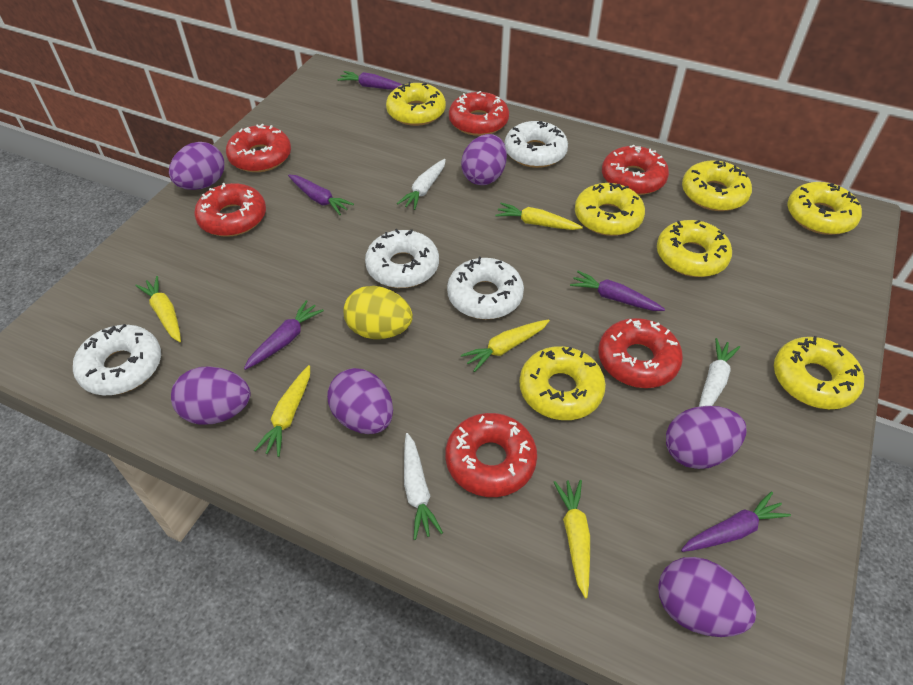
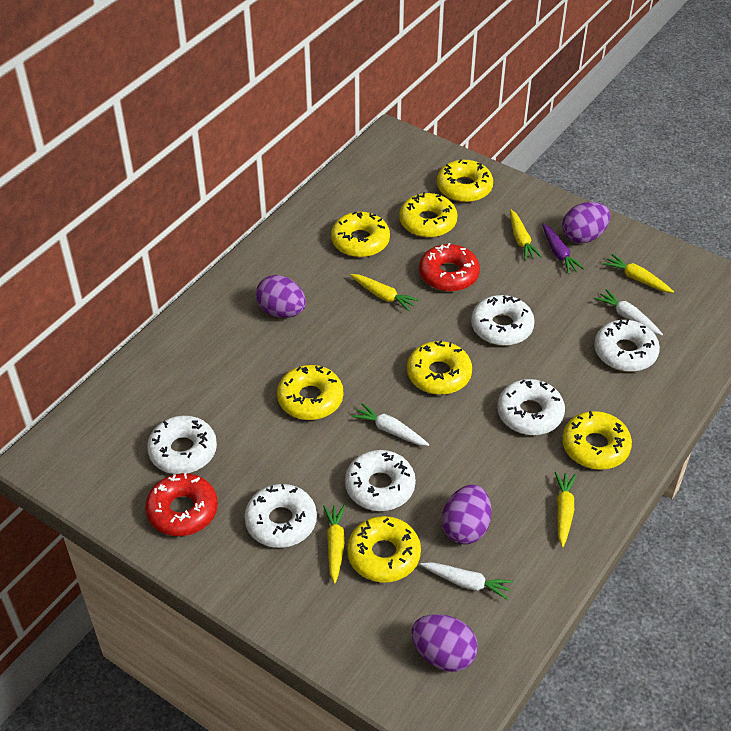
purple carrot: 5 -> 1
purple egg: 6 -> 4
red donut: 6 -> 2
white donut: 4 -> 6
yellow egg: 1 -> 0

